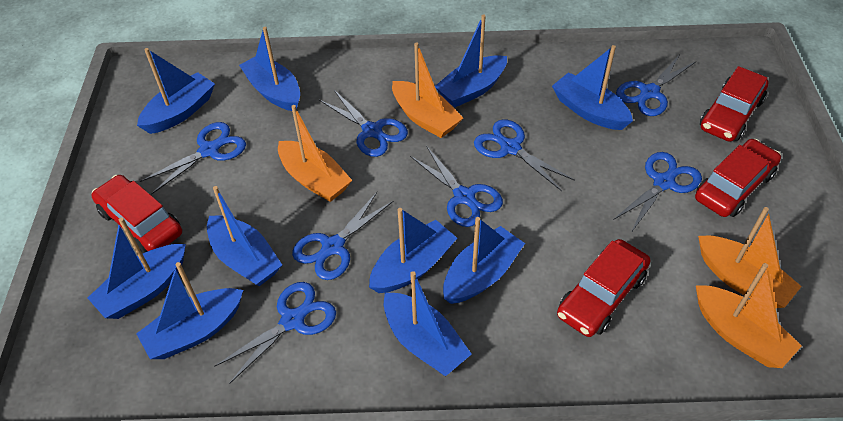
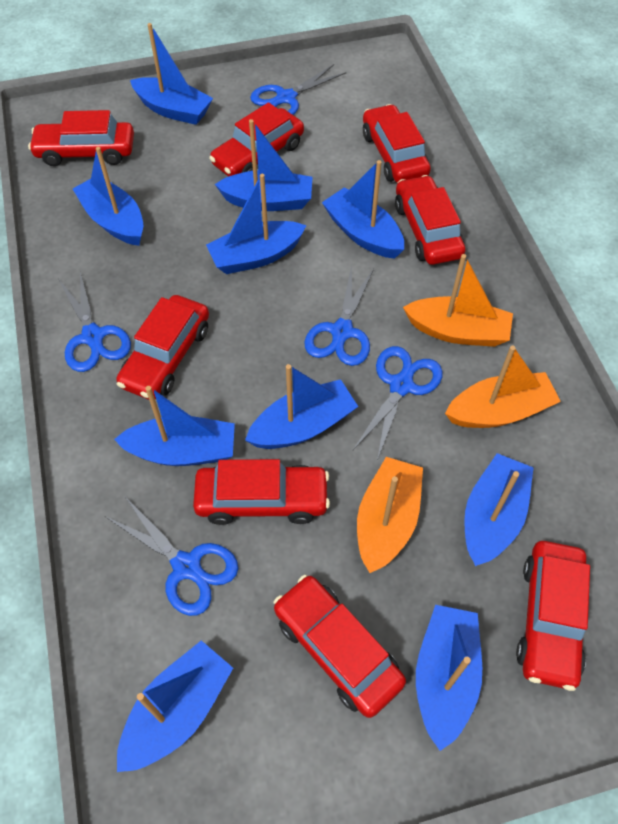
blue scissors: 8 -> 5
orange boat: 4 -> 3
red car: 4 -> 8

